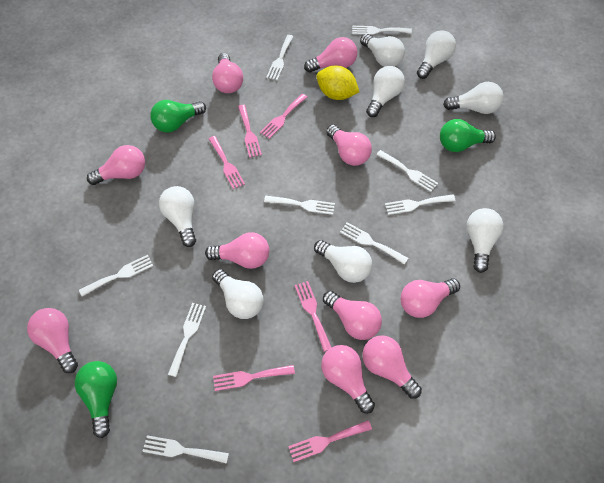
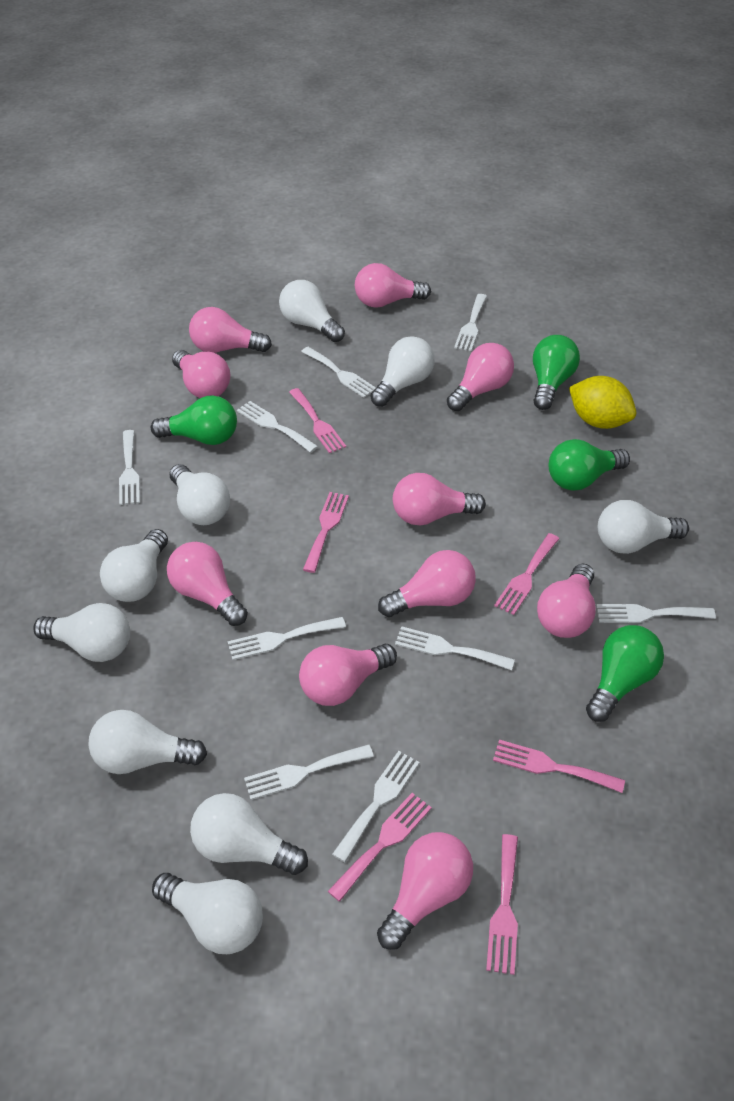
green light bulb: 3 -> 4
white light bulb: 8 -> 9

